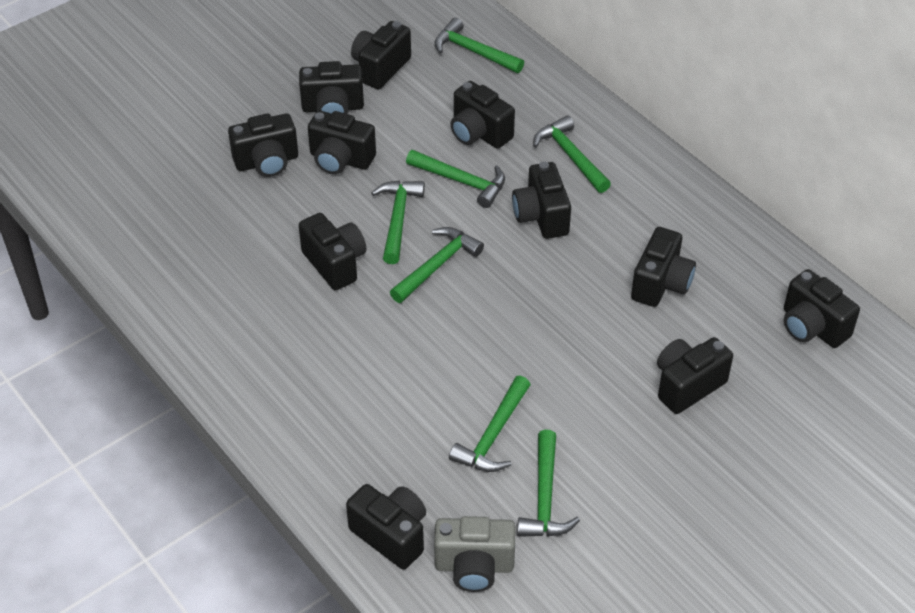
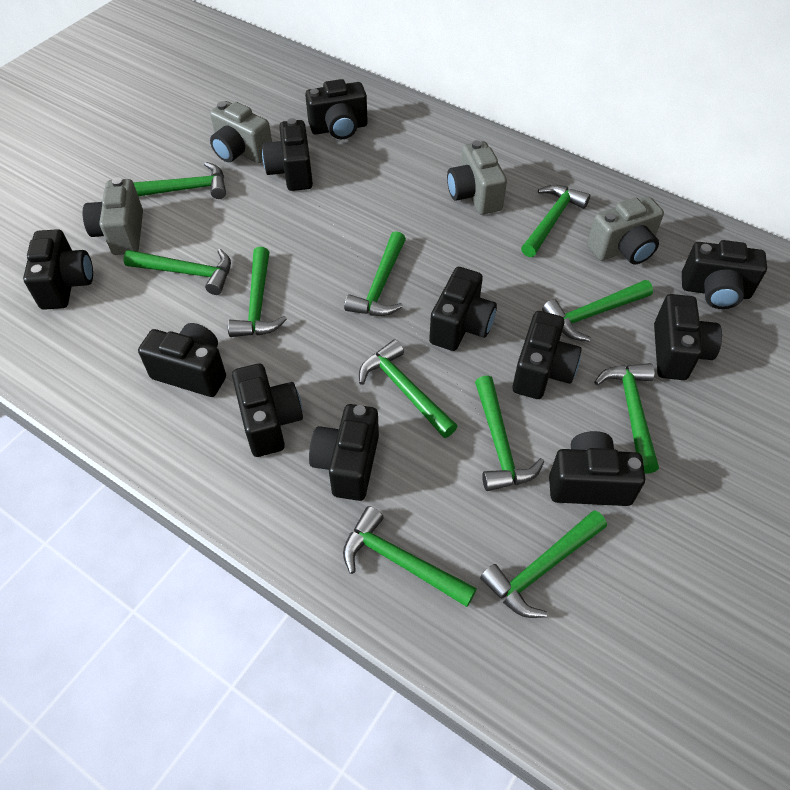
green hammer: 7 -> 11
grey camera: 1 -> 4

